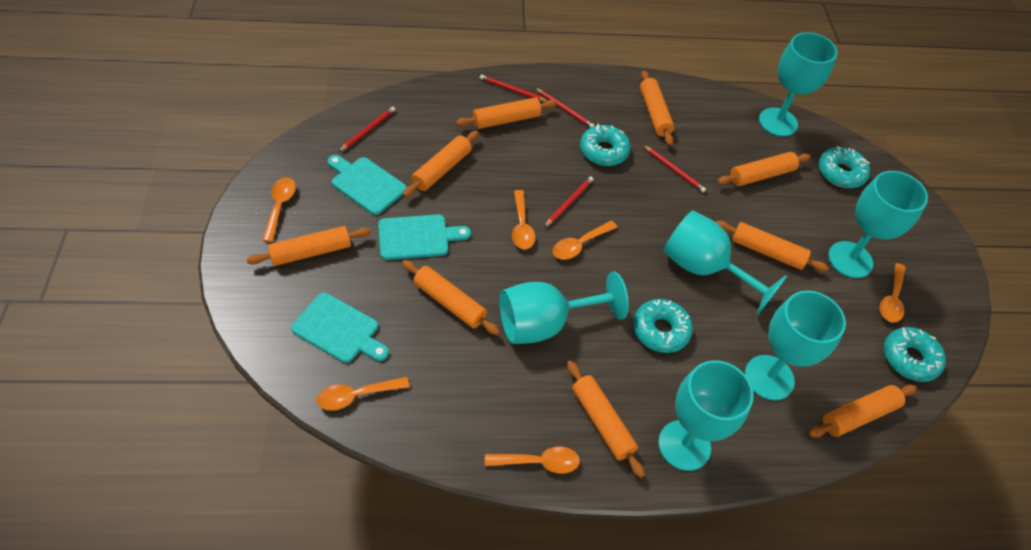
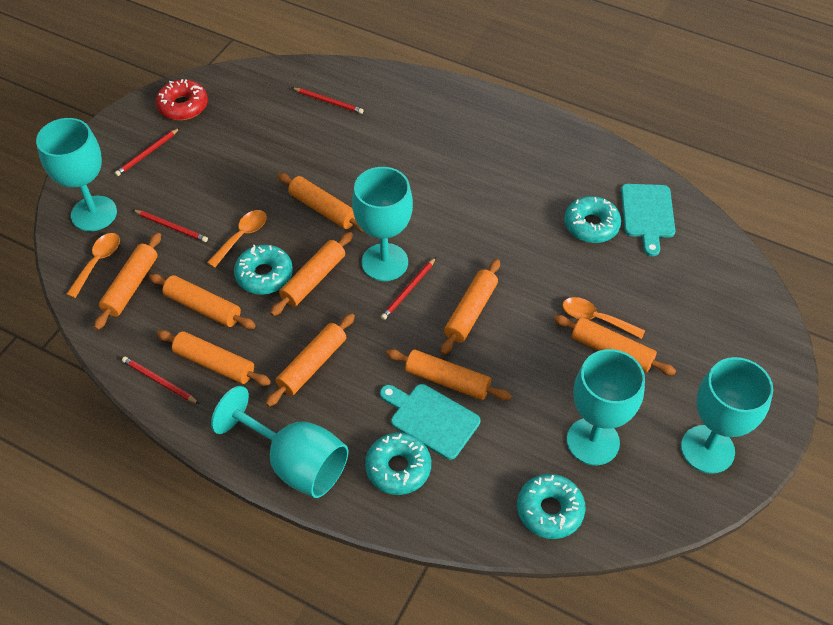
orange spoon: 6 -> 3
red donut: 0 -> 1
turquoise cutting board: 3 -> 2
turquoise goblet: 6 -> 5

